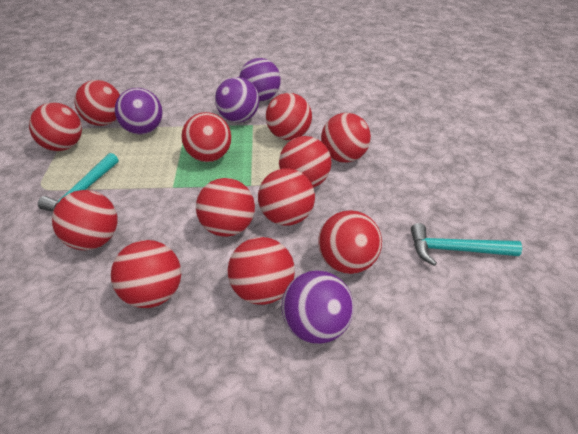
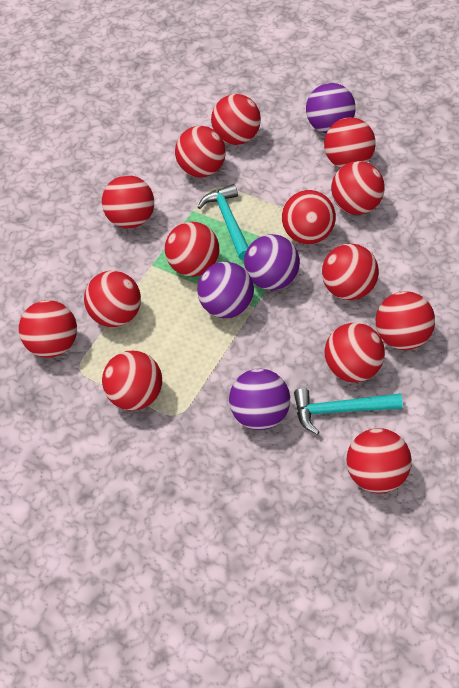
red ball: 12 -> 14

